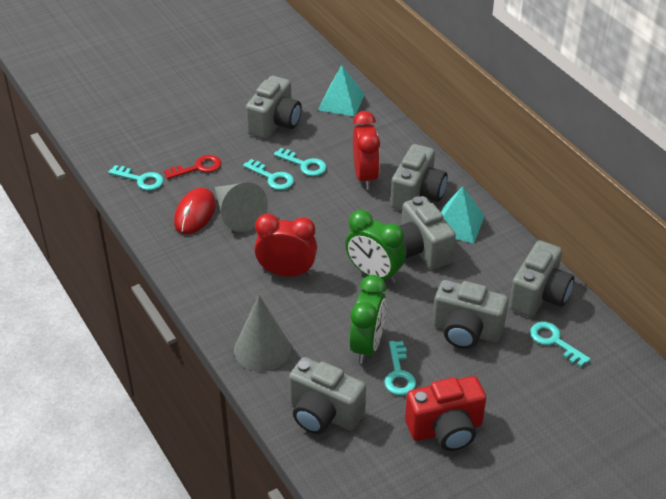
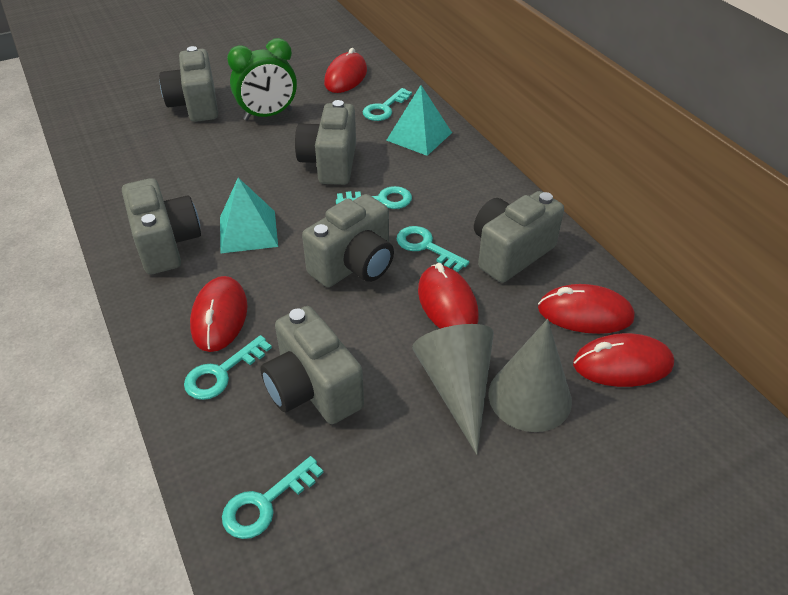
green clock: 2 -> 1
red camera: 1 -> 0
red clock: 2 -> 0
red key: 1 -> 0
red mouse: 1 -> 5

